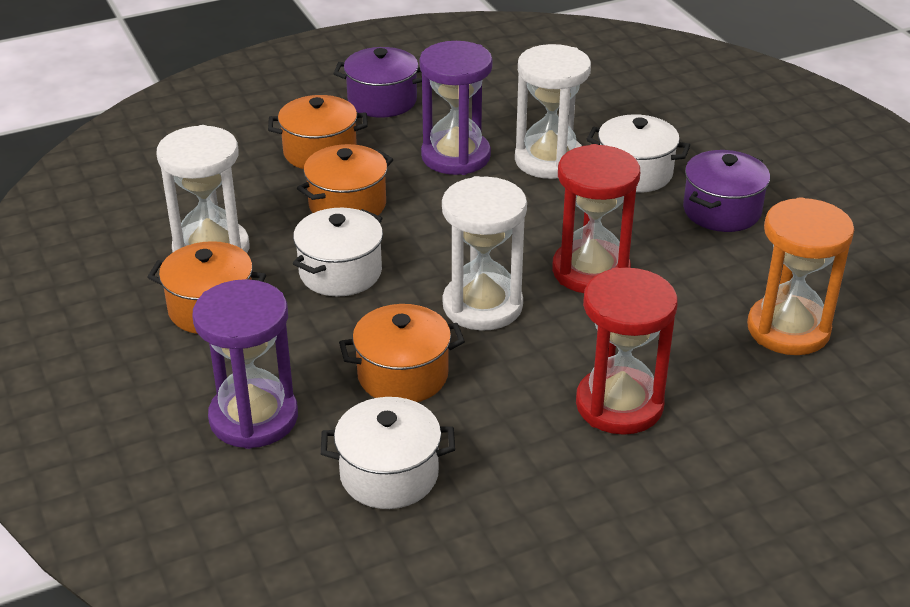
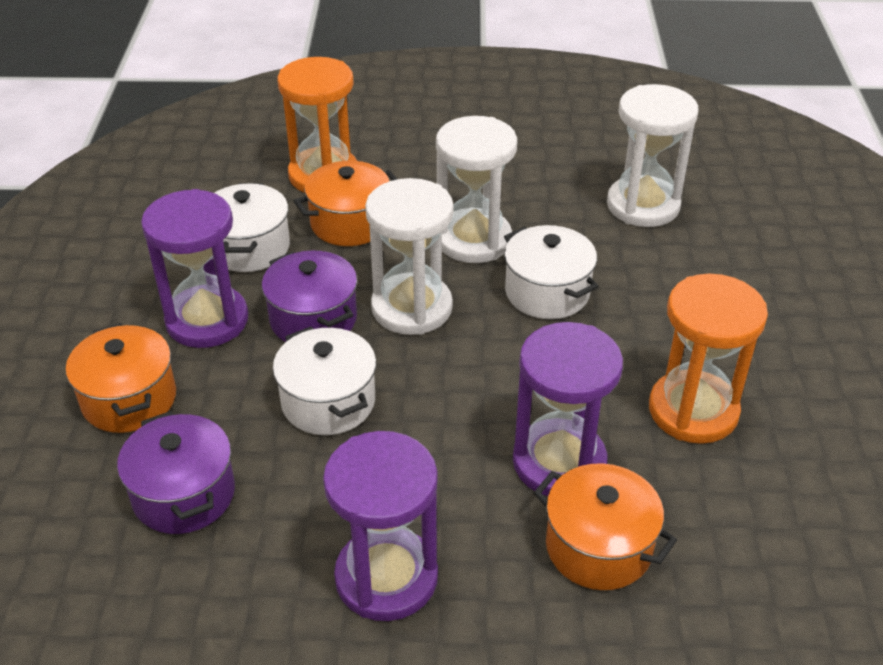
orange hourglass: 1 -> 2
orange pot: 4 -> 3
purple hourglass: 2 -> 3
red hourglass: 2 -> 0

